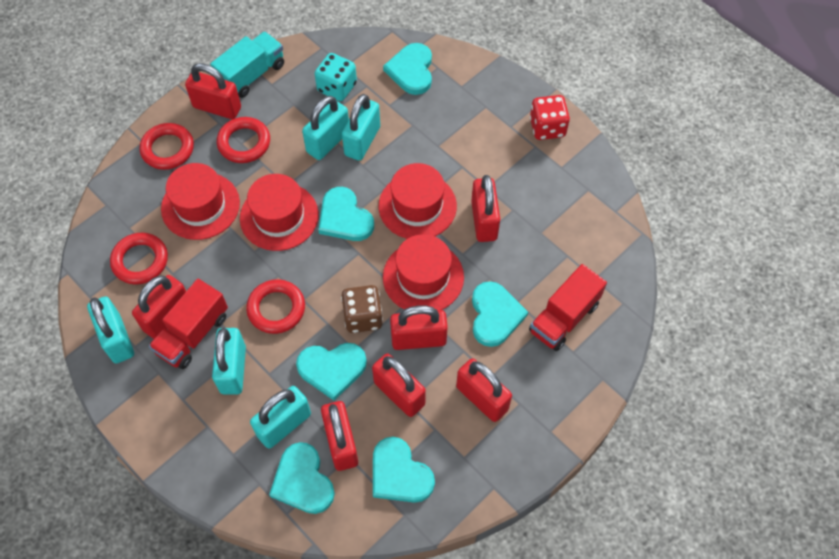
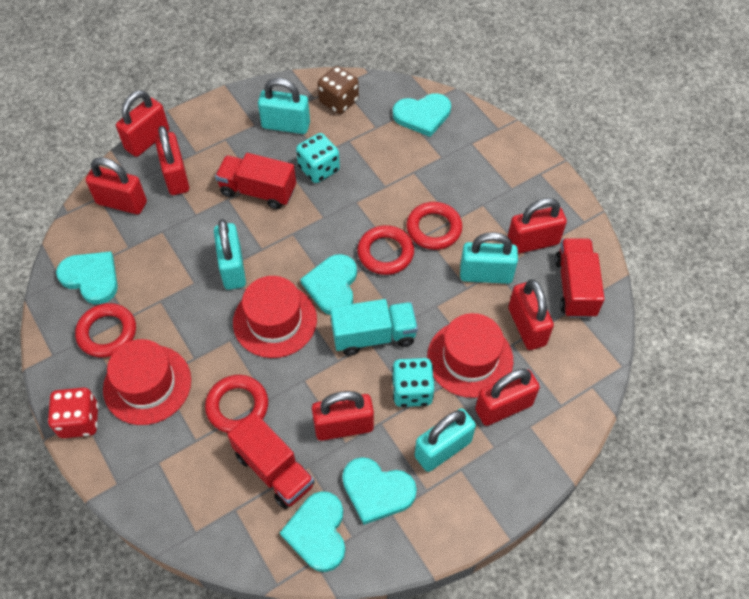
red hat: 4 -> 3
red truck: 2 -> 3
turquoise dice: 1 -> 2
turquoise heart: 6 -> 5
turquoise padlock: 5 -> 4

